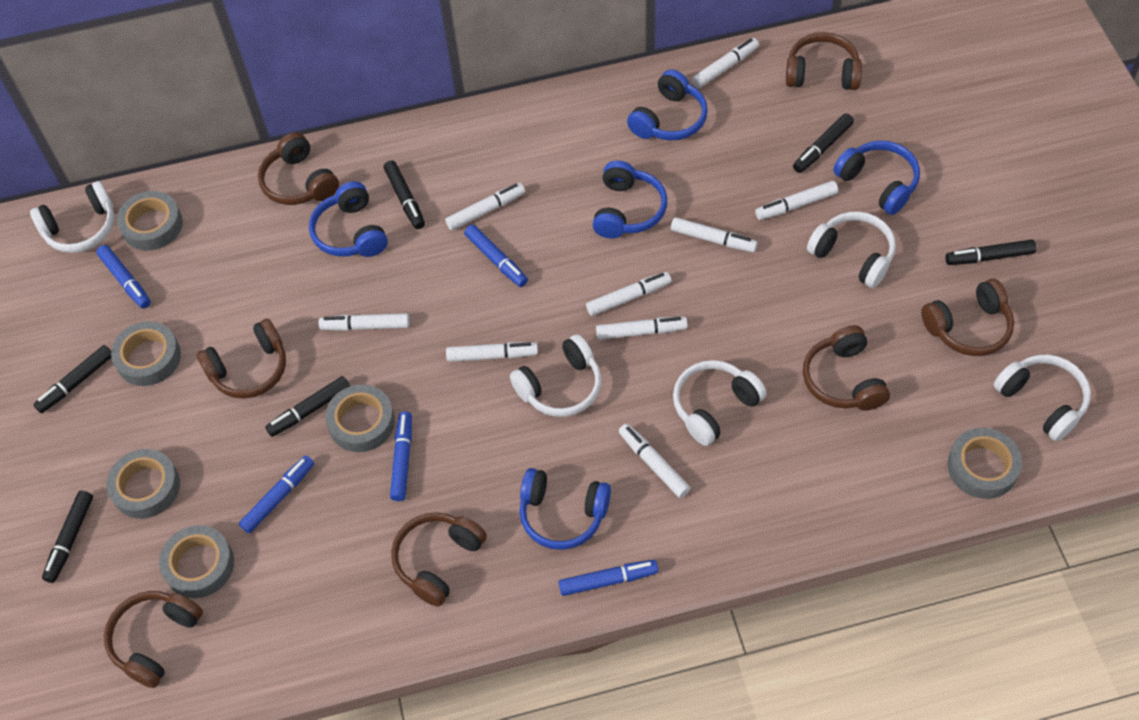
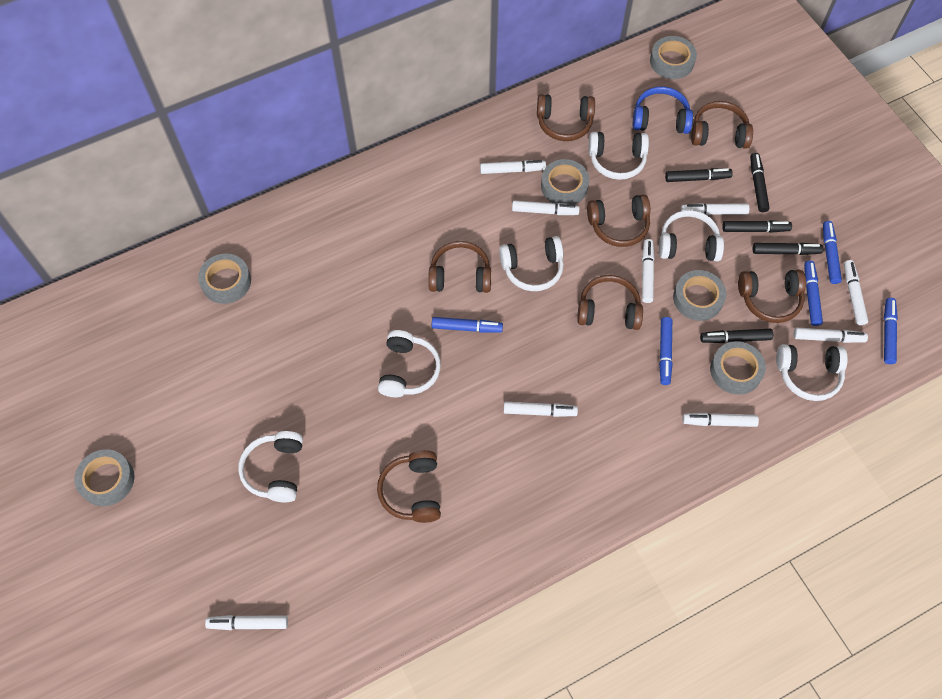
black marker: 6 -> 5
blue headphones: 5 -> 1
white headphones: 5 -> 6

